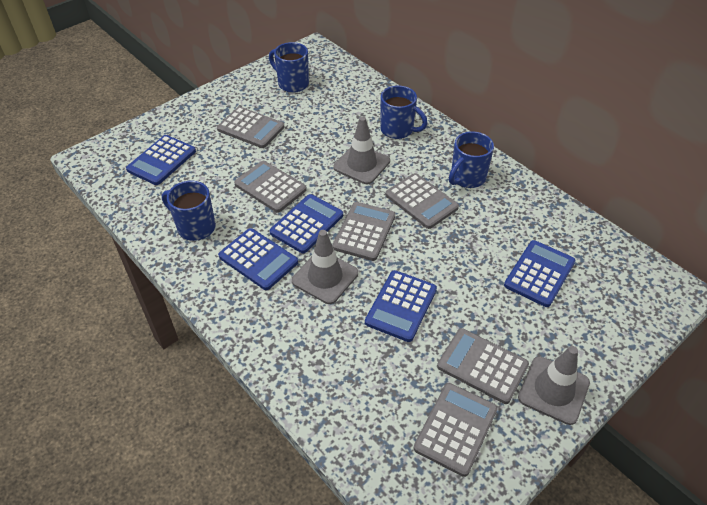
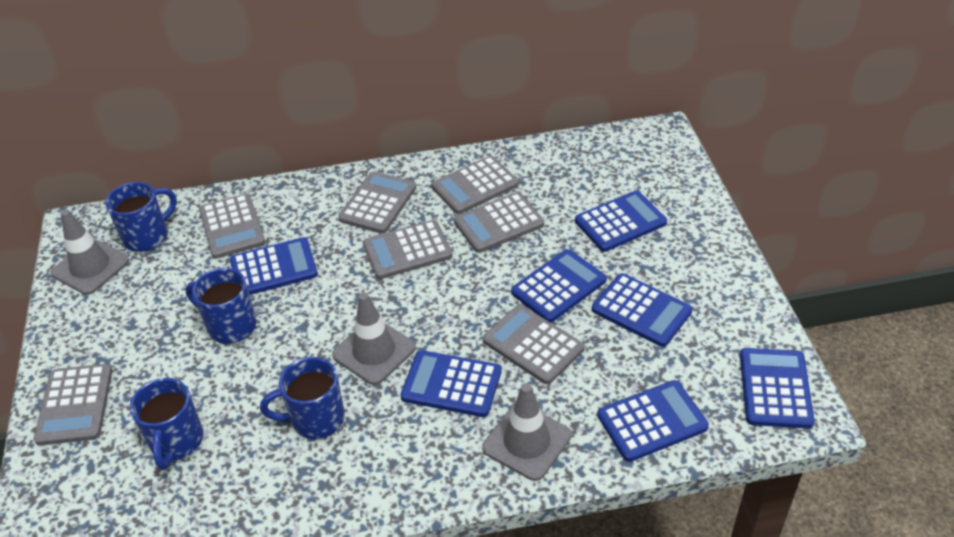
blue calculator: 5 -> 7
grey calculator: 6 -> 7

